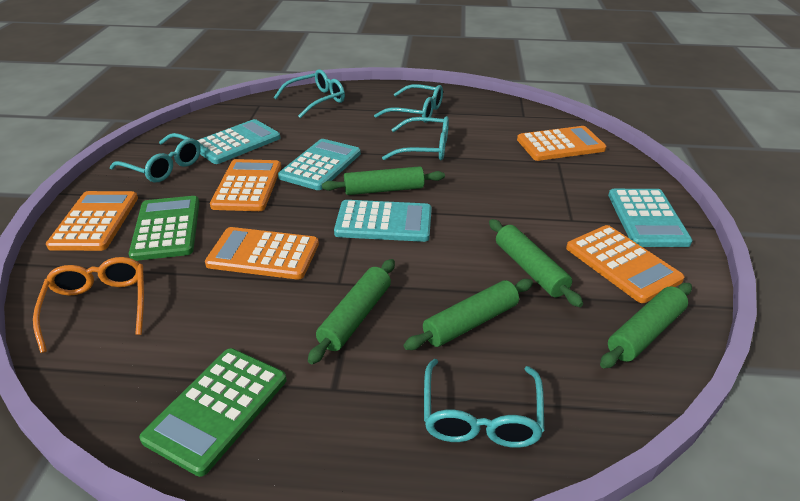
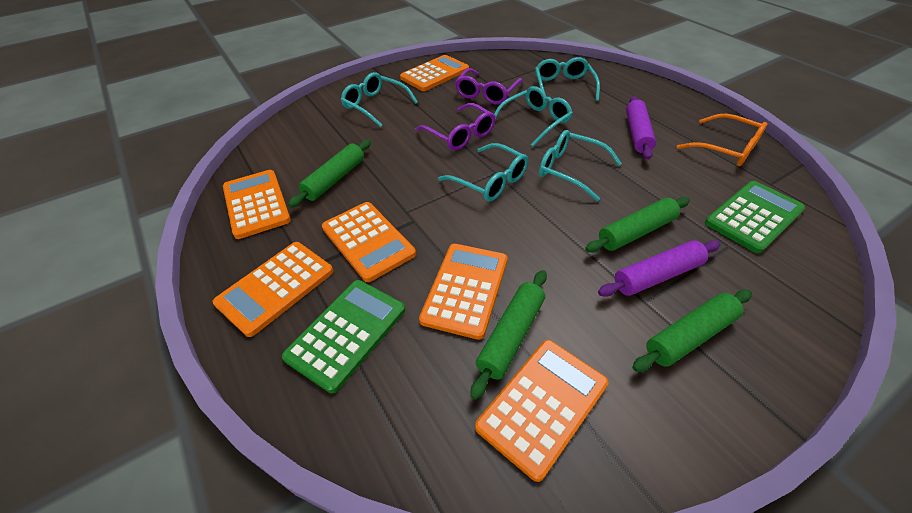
green rolling pin: 5 -> 4
orange calculator: 5 -> 6
purple glasses: 0 -> 2
purple rolling pin: 0 -> 2
turquoise calculator: 4 -> 0

